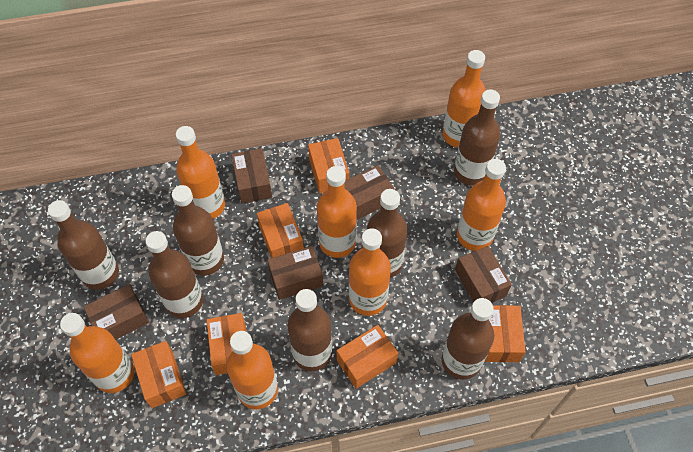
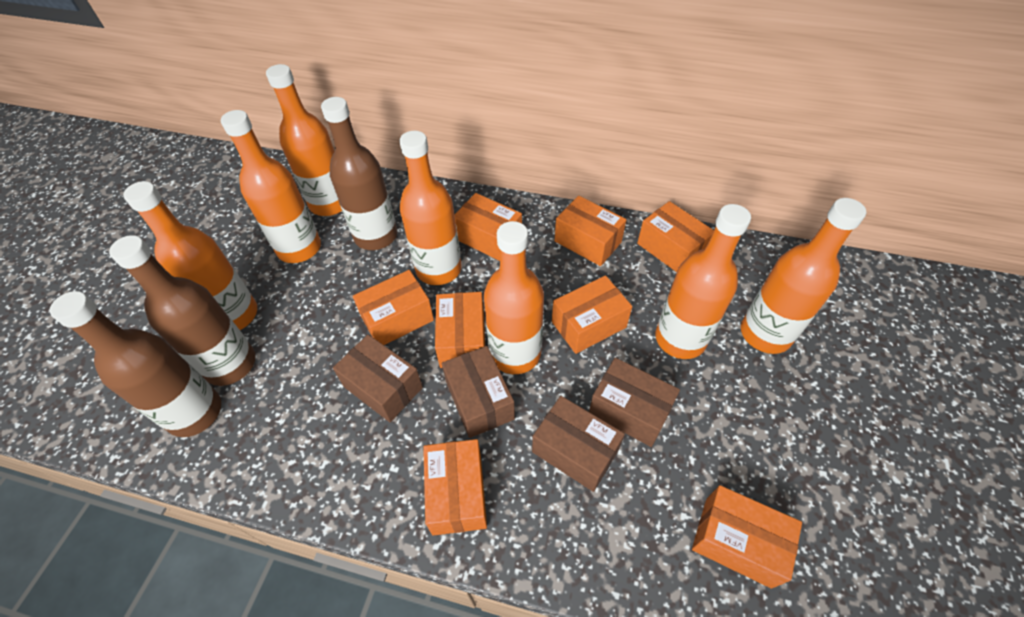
brown bottle: 7 -> 3
brown box: 5 -> 4
orange box: 6 -> 8

